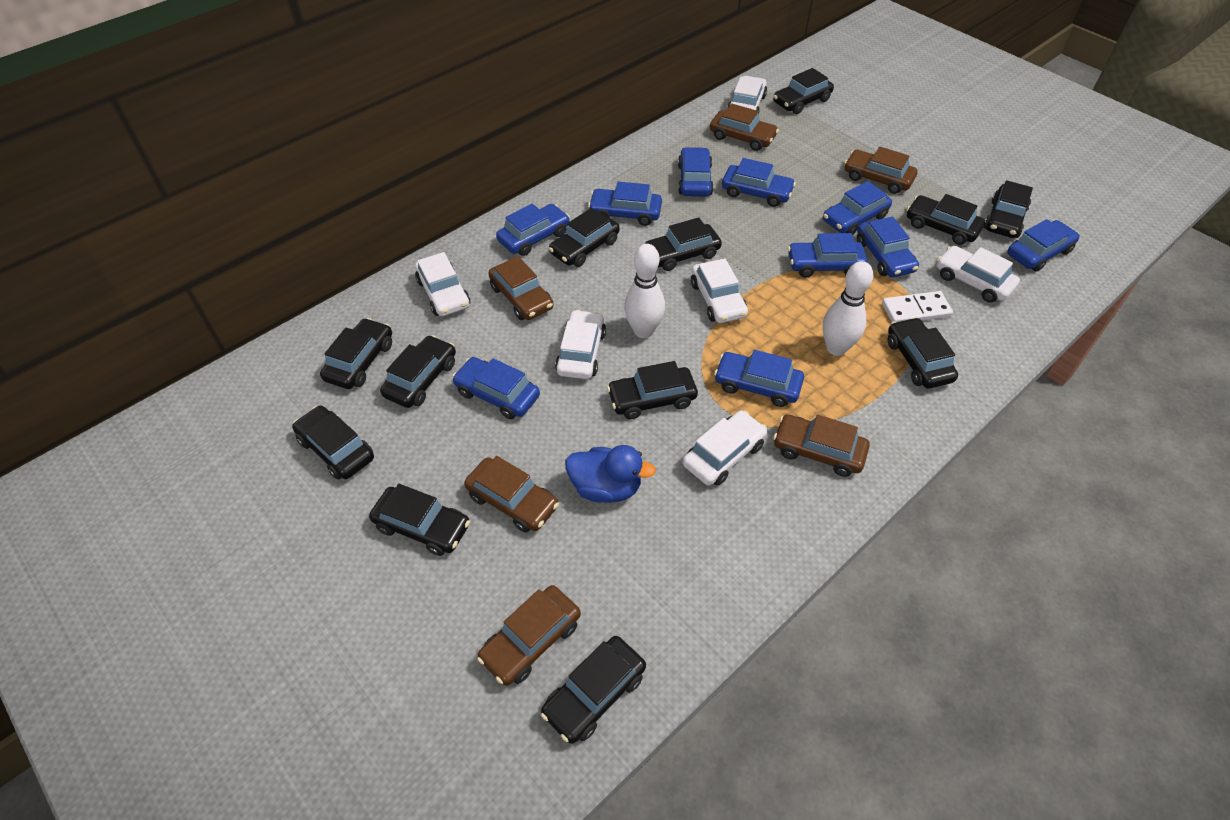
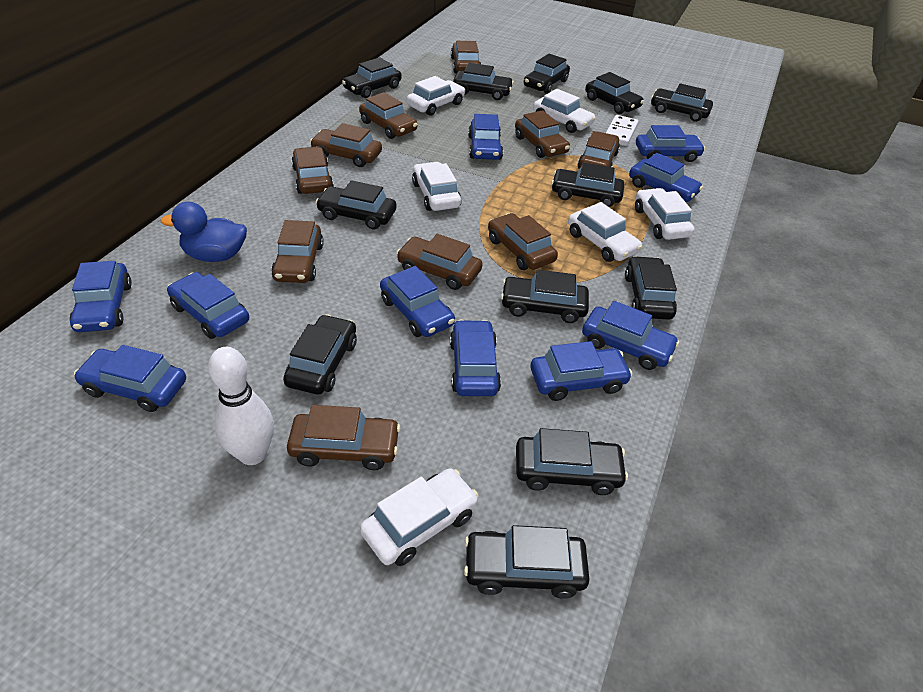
brown car: 6 -> 10
white bowling pin: 2 -> 1

